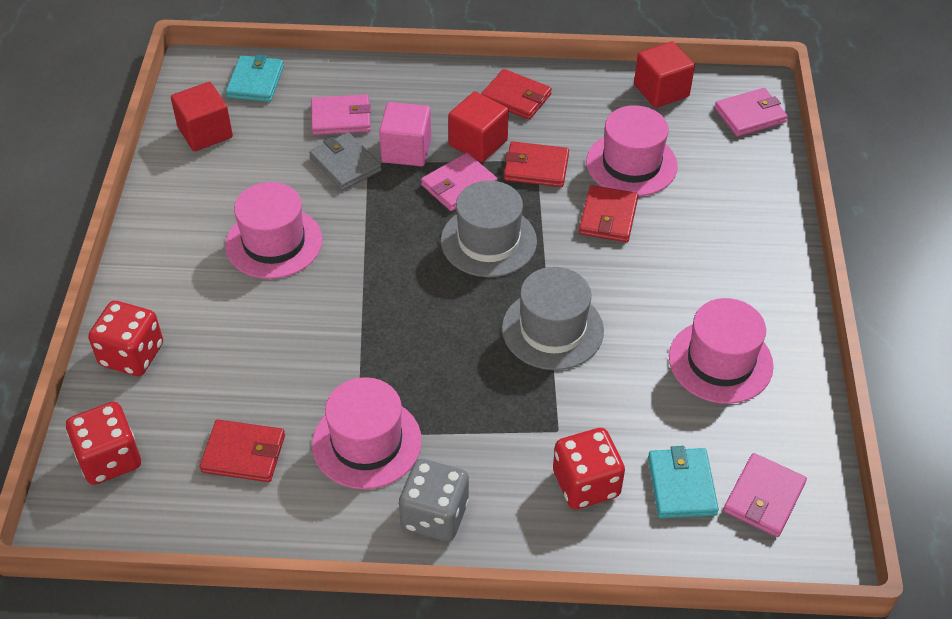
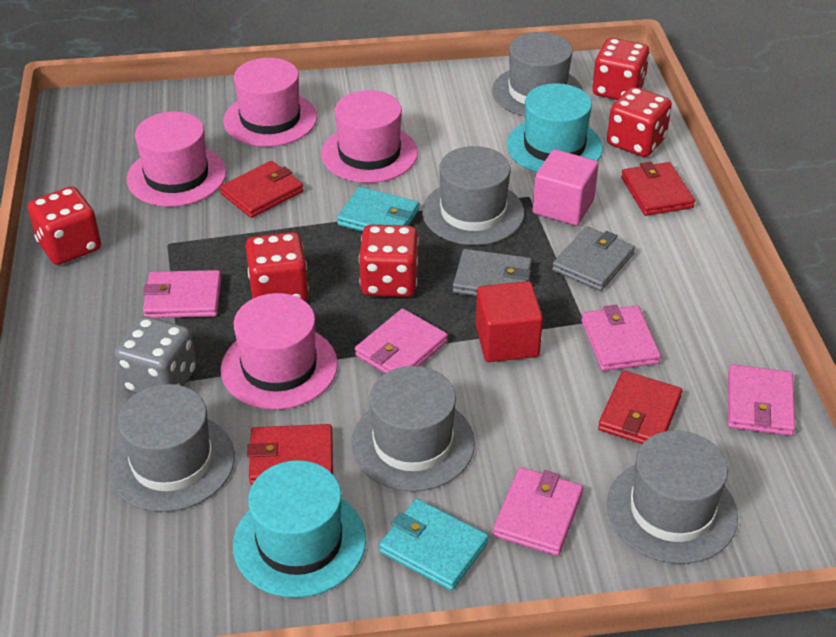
grey hat: 2 -> 5
grey wallet: 1 -> 2
pink wallet: 4 -> 5
red cube: 3 -> 1
red dice: 3 -> 5
turquoise hat: 0 -> 2

